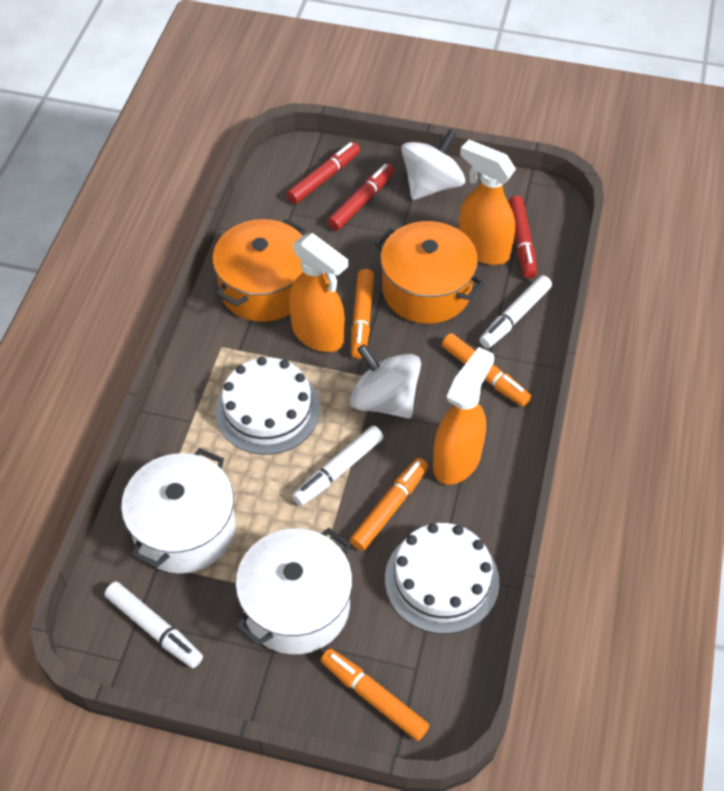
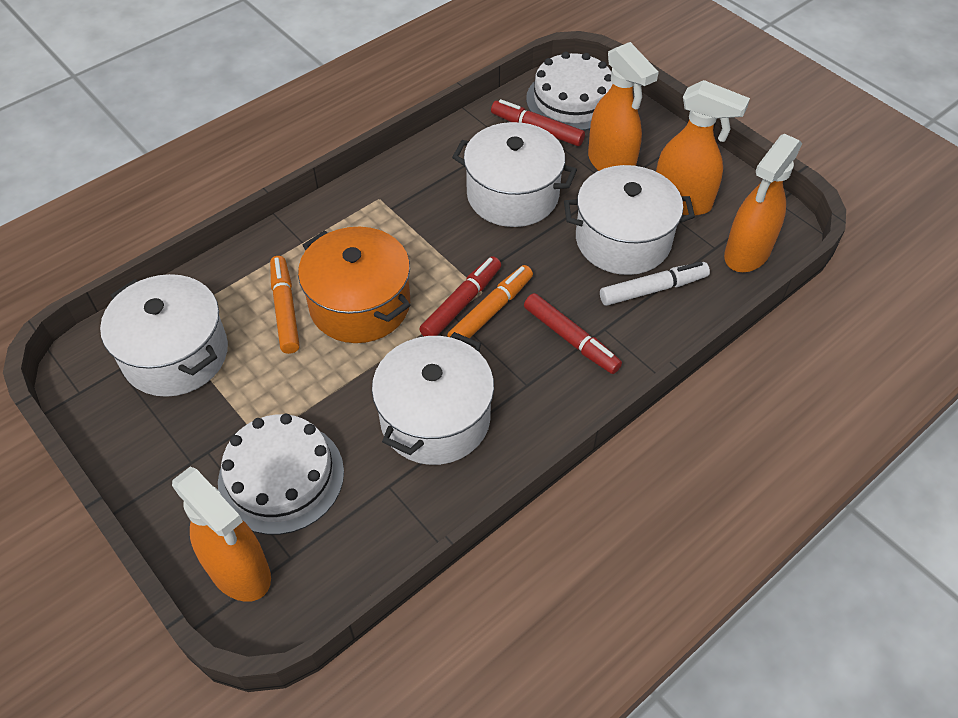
orange marker: 4 -> 2
orange pot: 2 -> 1
orange spray bottle: 3 -> 4
white marker: 3 -> 1
white pot: 2 -> 4
white spinning top: 2 -> 0

